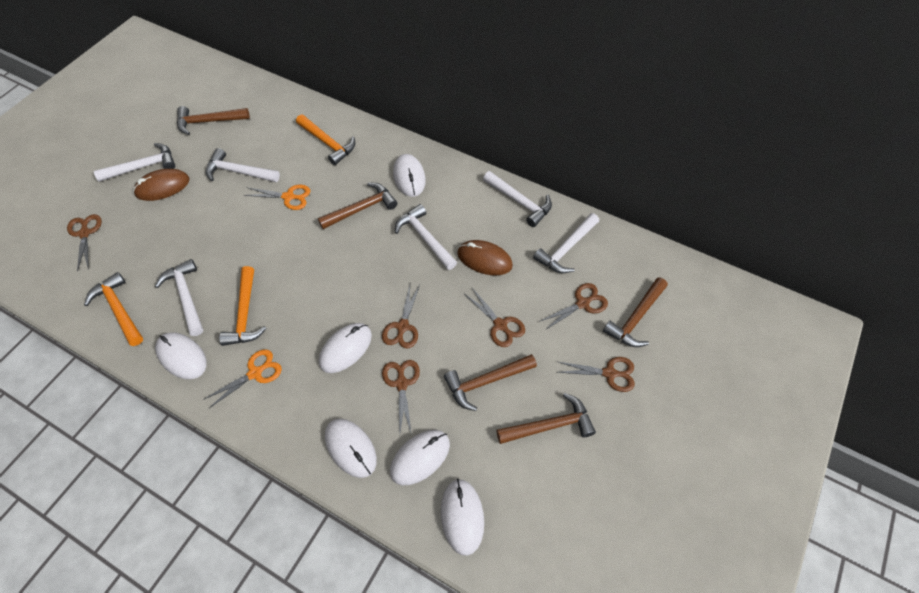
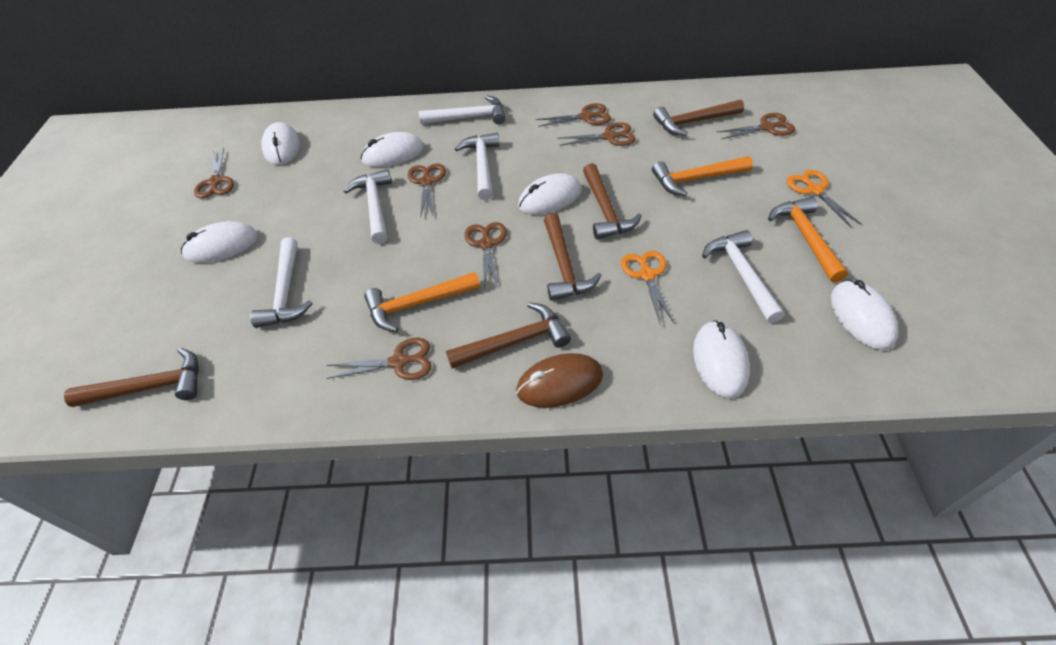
brown mouse: 2 -> 1
brown scissors: 6 -> 7
white hammer: 6 -> 5

